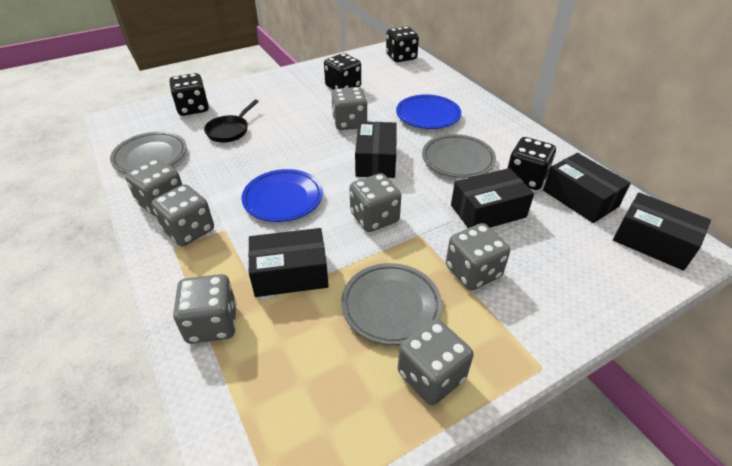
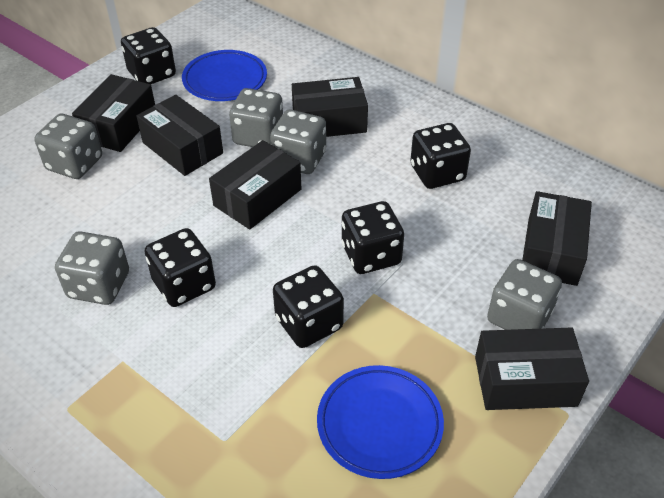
black box: 5 -> 6
black dice: 4 -> 5
black pan: 1 -> 0
grey dice: 7 -> 5
grey plate: 3 -> 0

